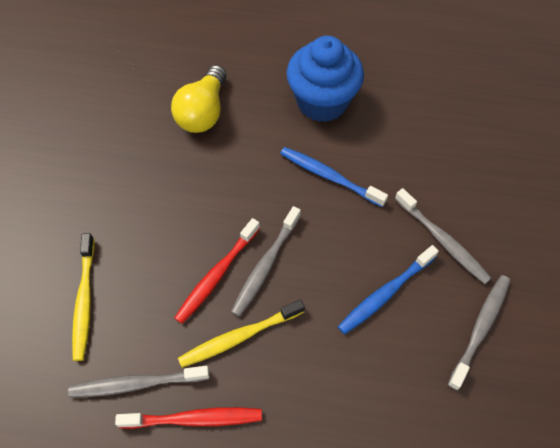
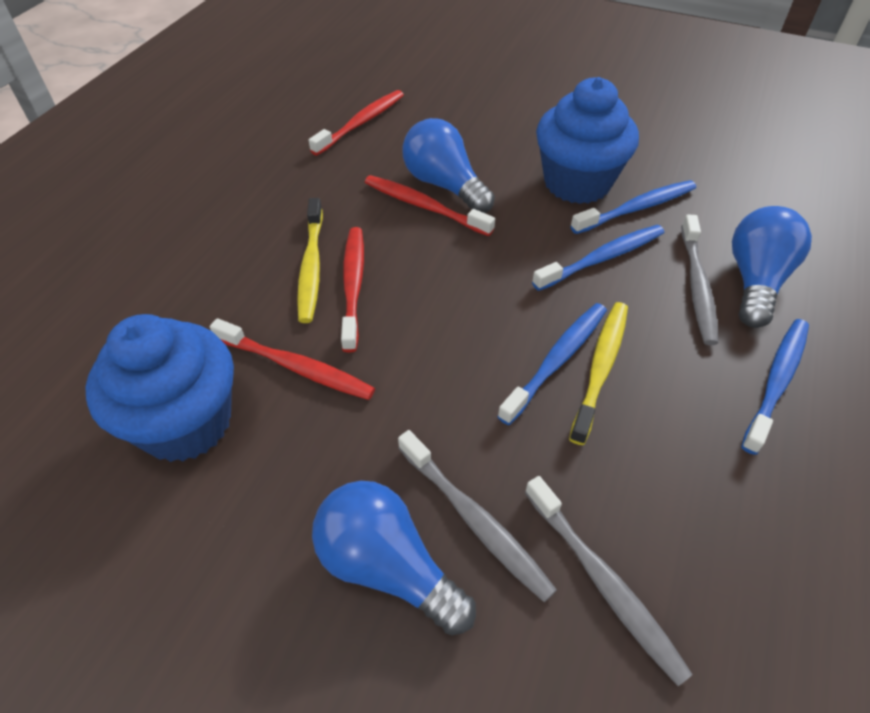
blue cupcake: 1 -> 2
blue light bulb: 0 -> 3
blue toothbrush: 2 -> 4
grey toothbrush: 4 -> 3
red toothbrush: 2 -> 4
yellow light bulb: 1 -> 0

